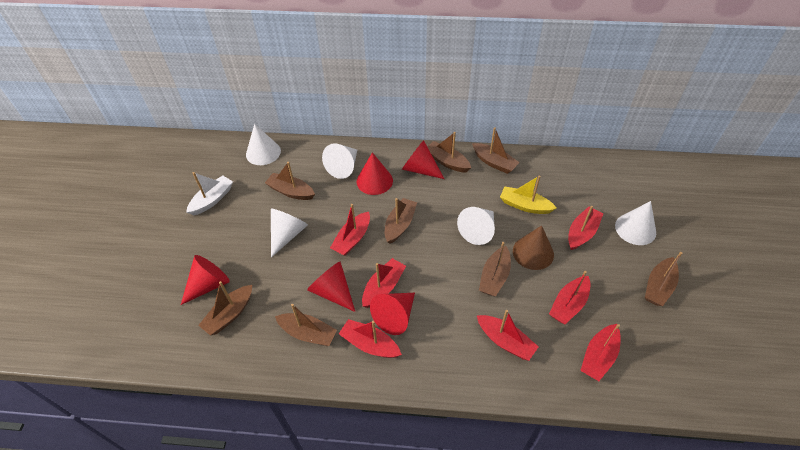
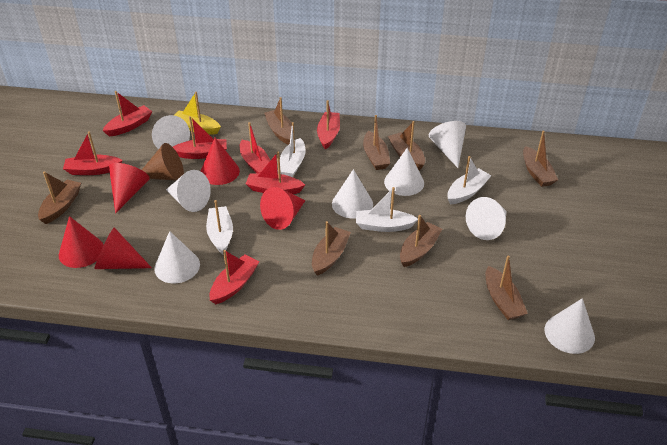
white boat: 1 -> 4
white cone: 5 -> 8

